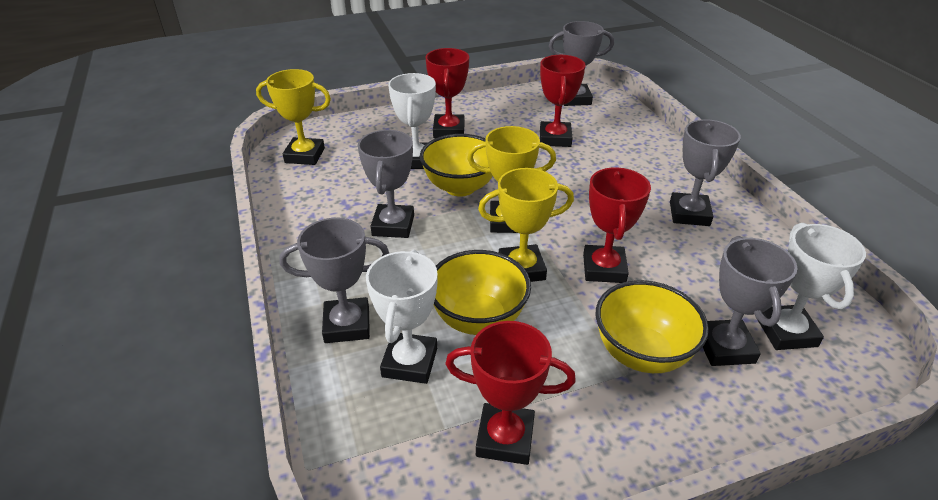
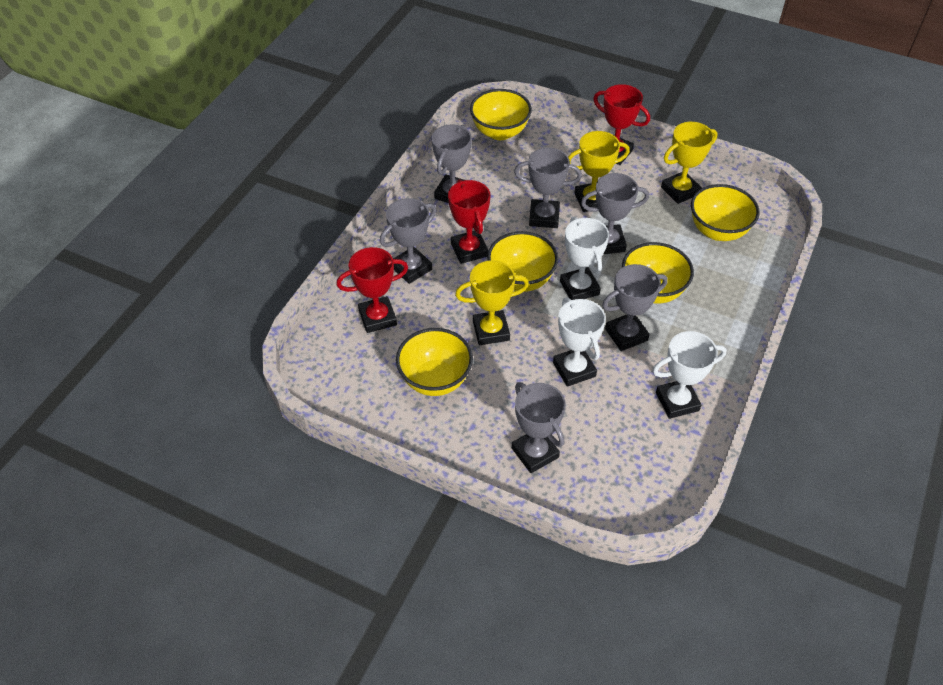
grey trophy: 5 -> 6
red trophy: 4 -> 3
yellow bowl: 3 -> 5

